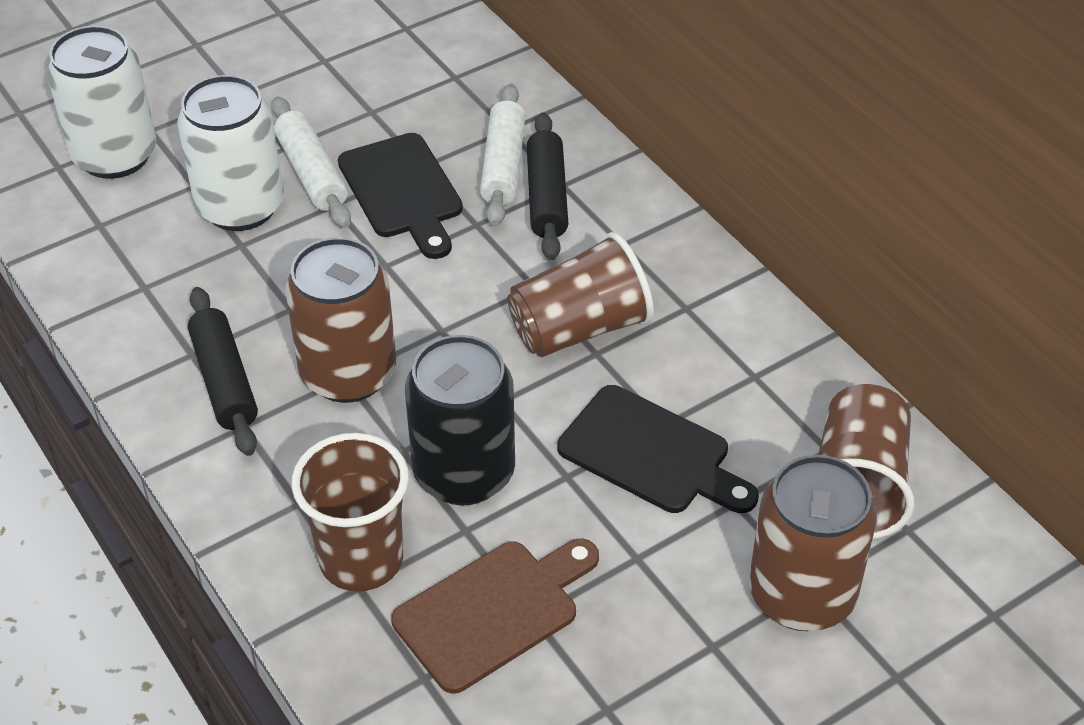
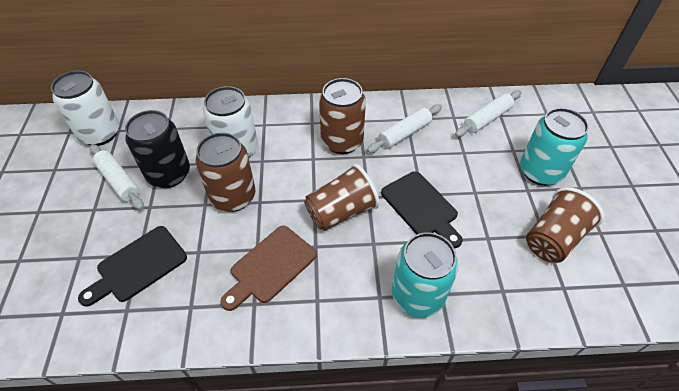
black rolling pin: 2 -> 0
brown cup: 3 -> 2
turquoise can: 0 -> 2
white rolling pin: 2 -> 3

